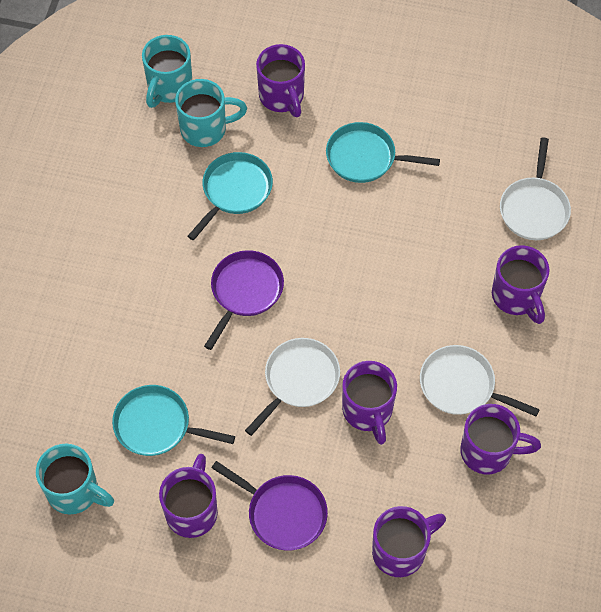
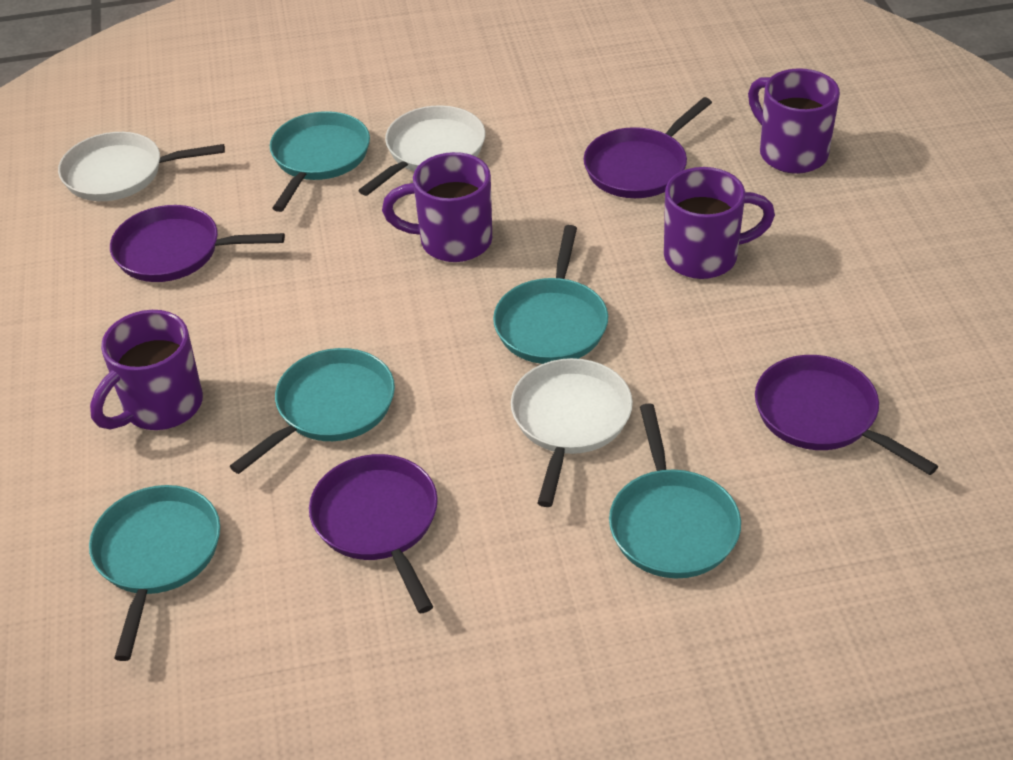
purple mug: 6 -> 4
purple pan: 2 -> 4
turquoise mug: 3 -> 0
turquoise pan: 3 -> 5

